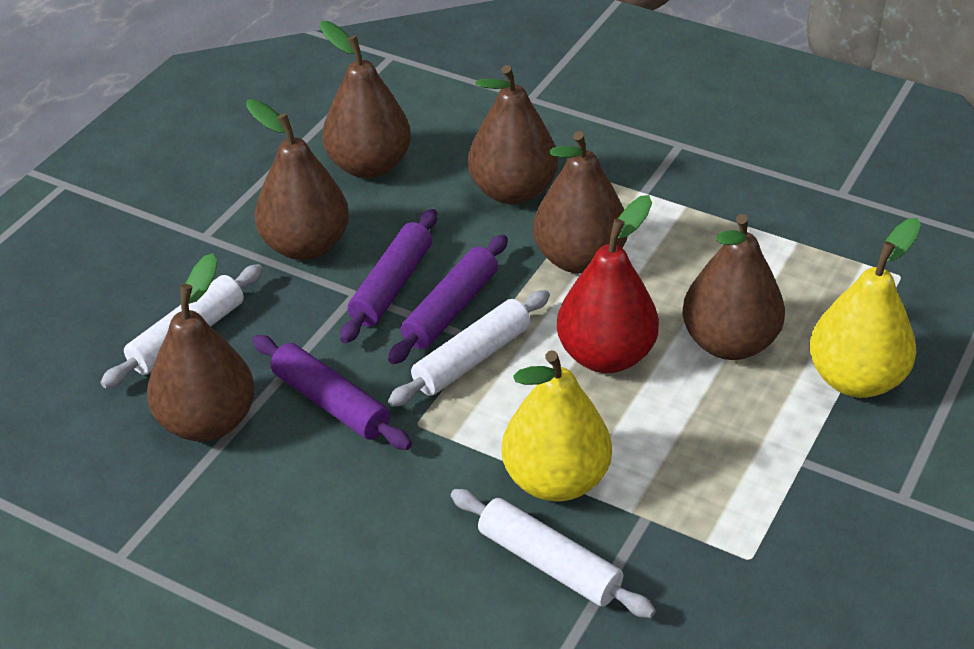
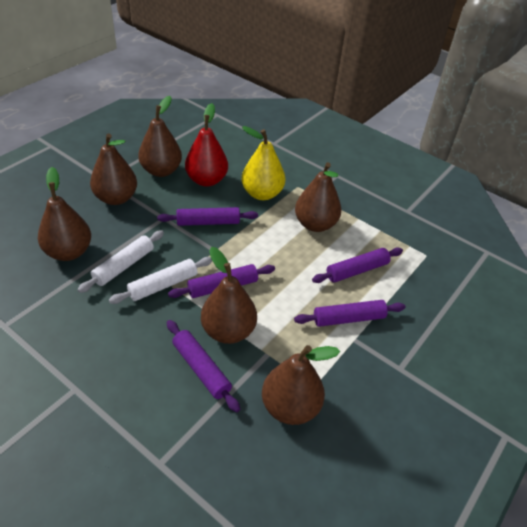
purple rolling pin: 3 -> 5
white rolling pin: 3 -> 2
yellow pear: 2 -> 1

